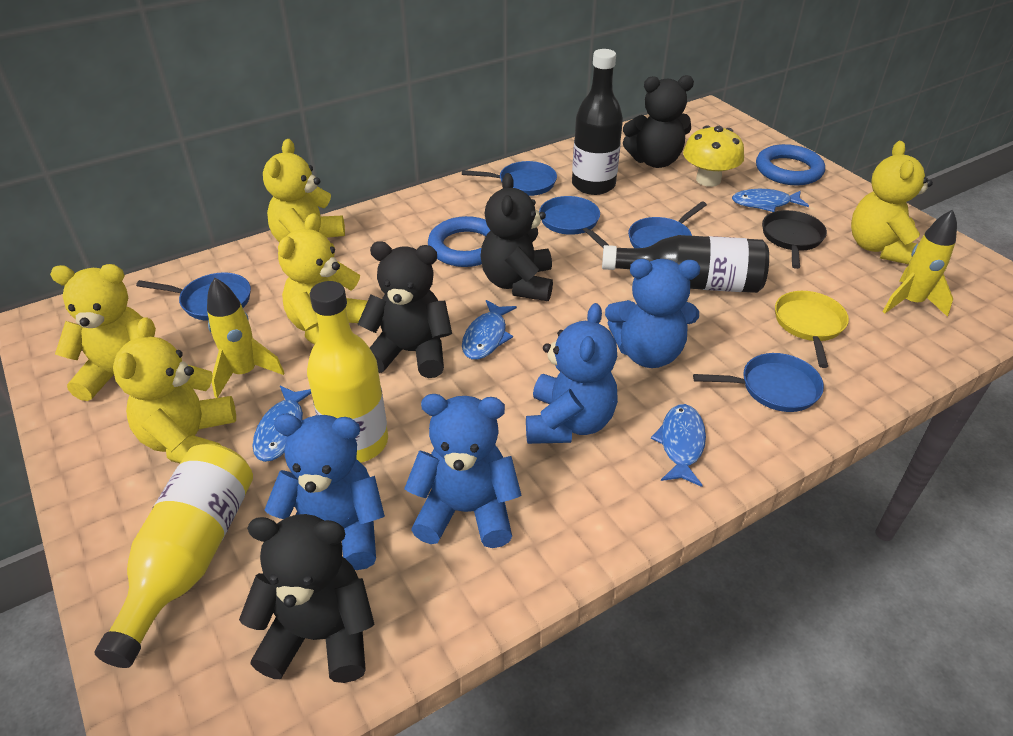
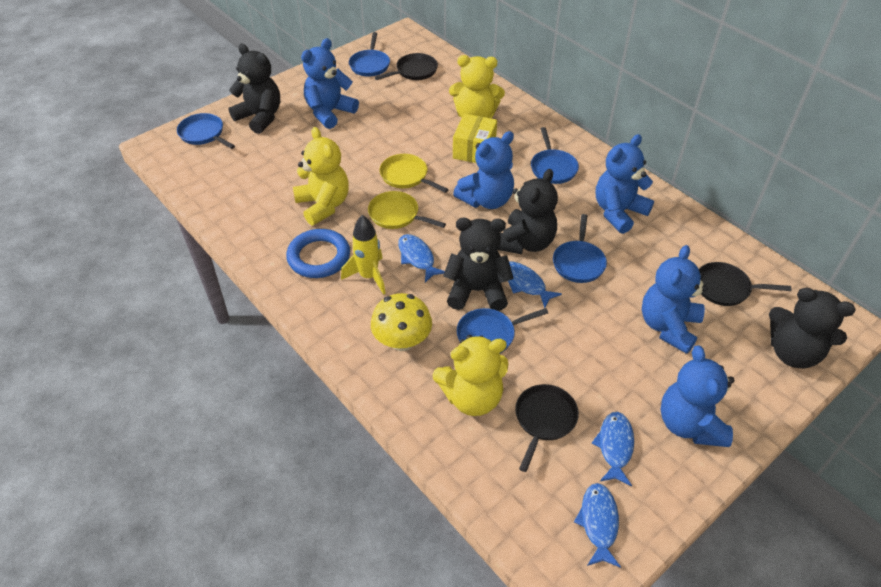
black bottle: 2 -> 0
black pan: 1 -> 3
blue ring: 2 -> 1
blue teddy bear: 4 -> 5
yellow bottle: 2 -> 0
yellow box: 0 -> 1
yellow pan: 1 -> 2
yellow rocket: 2 -> 1
yellow teddy bear: 5 -> 3

